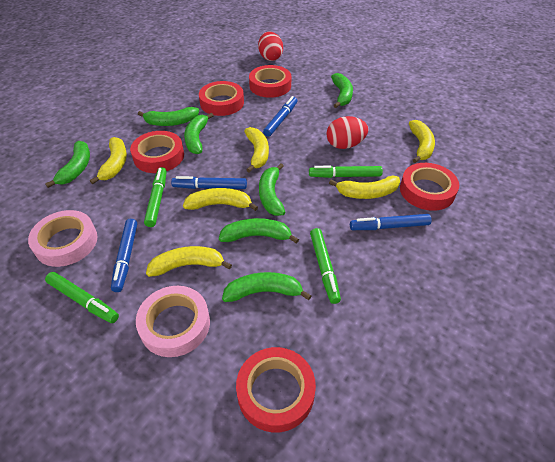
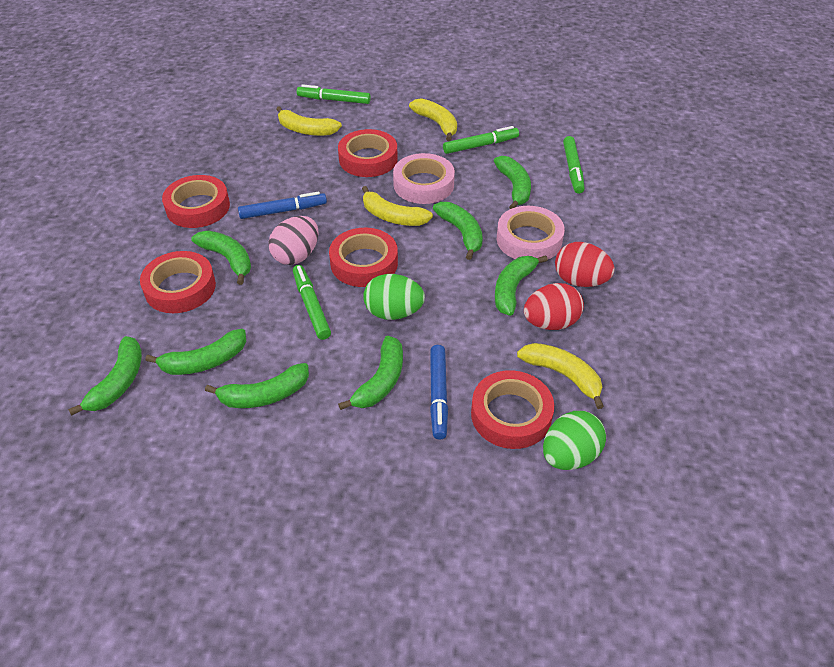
blue marker: 4 -> 2
green banana: 7 -> 8
green egg: 0 -> 2
pink egg: 0 -> 1
yellow banana: 6 -> 4

